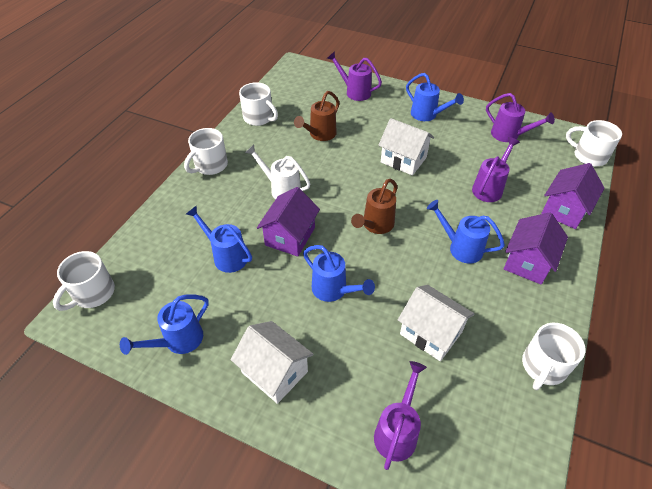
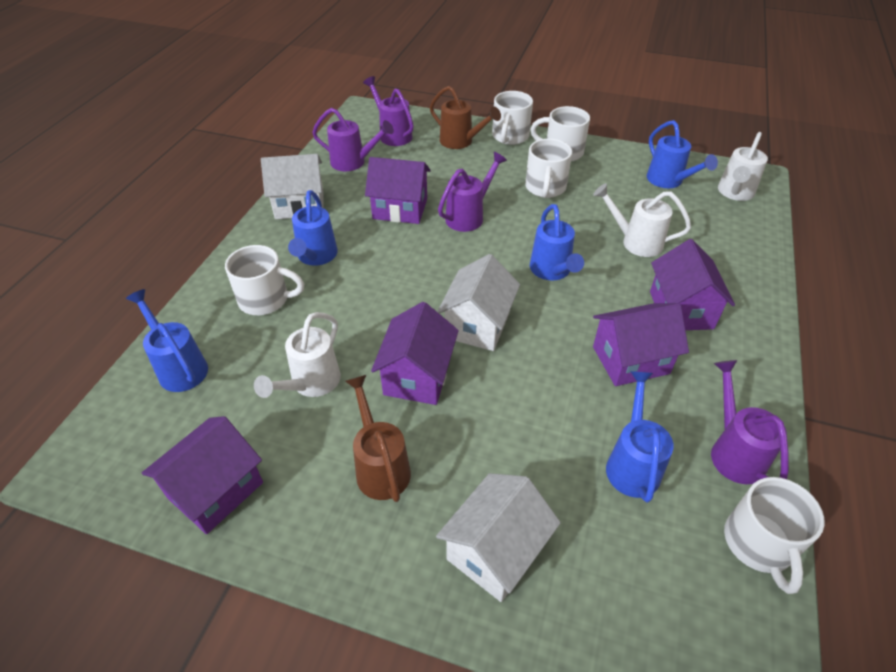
purple house: 3 -> 5
white watering can: 1 -> 3

